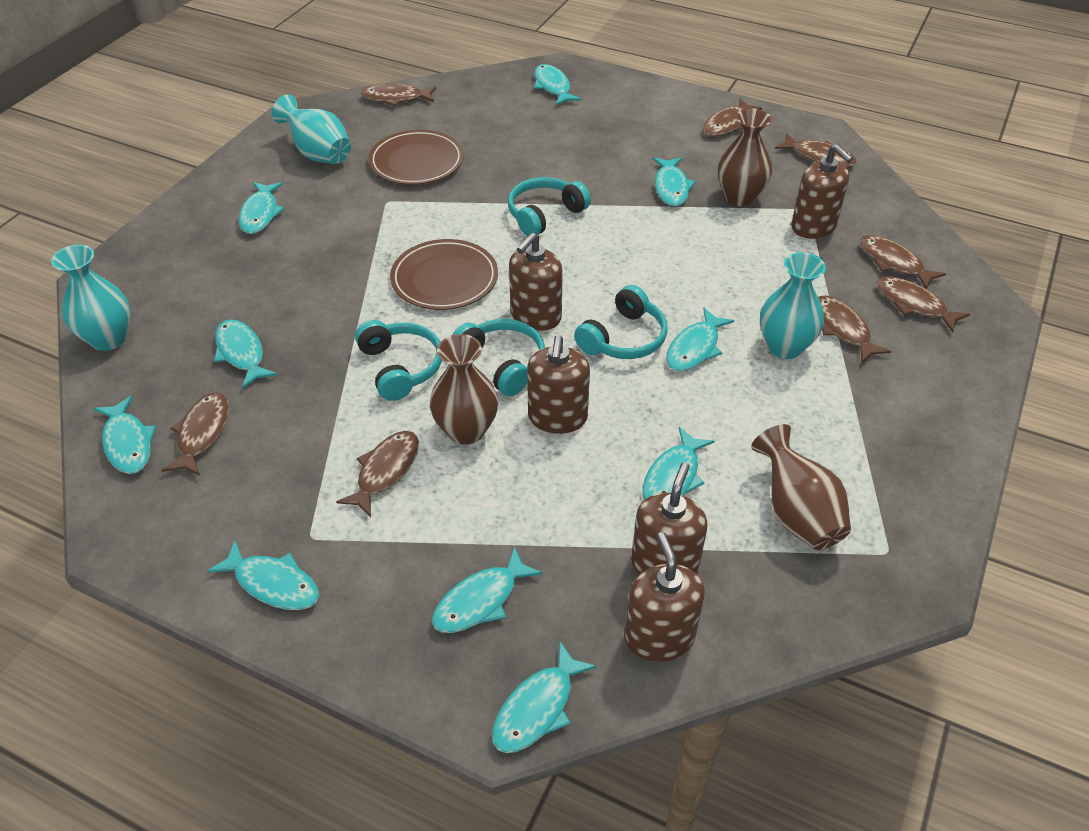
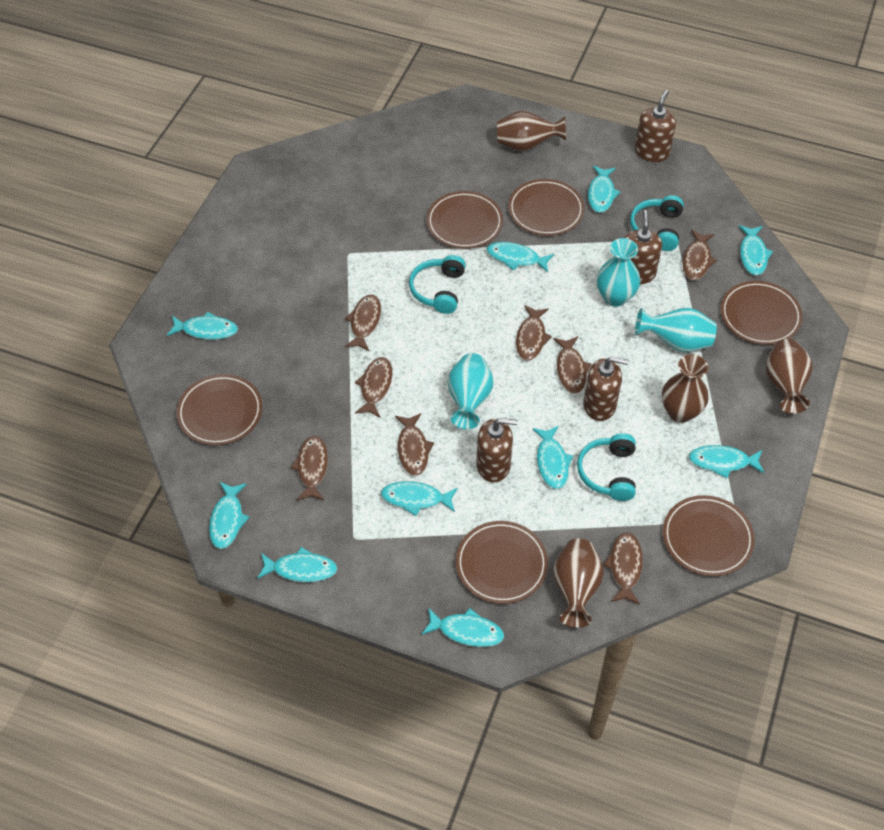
brown plate: 2 -> 6
brown soap dispenser: 5 -> 4
brown vase: 3 -> 4
turquoise headphones: 4 -> 3

